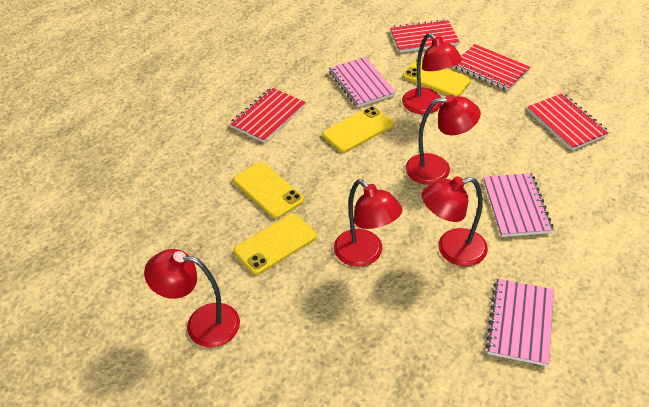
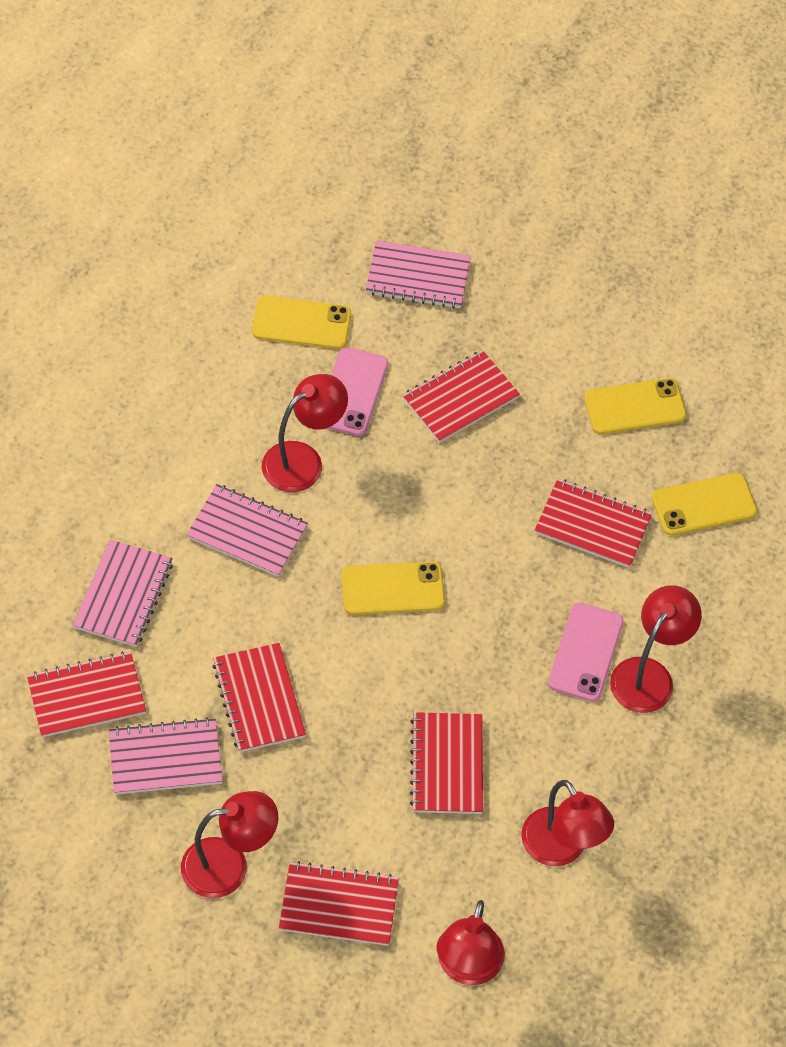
pink notebook: 3 -> 4
pink phone: 0 -> 2
red notebook: 4 -> 6

